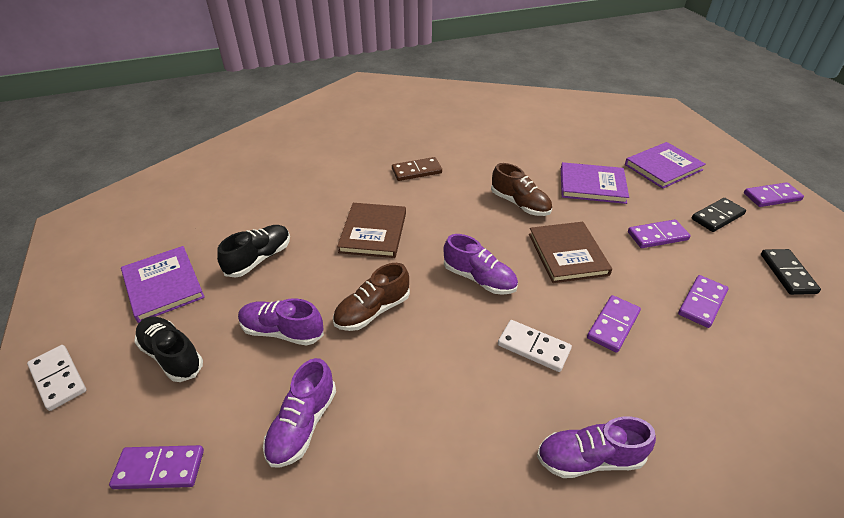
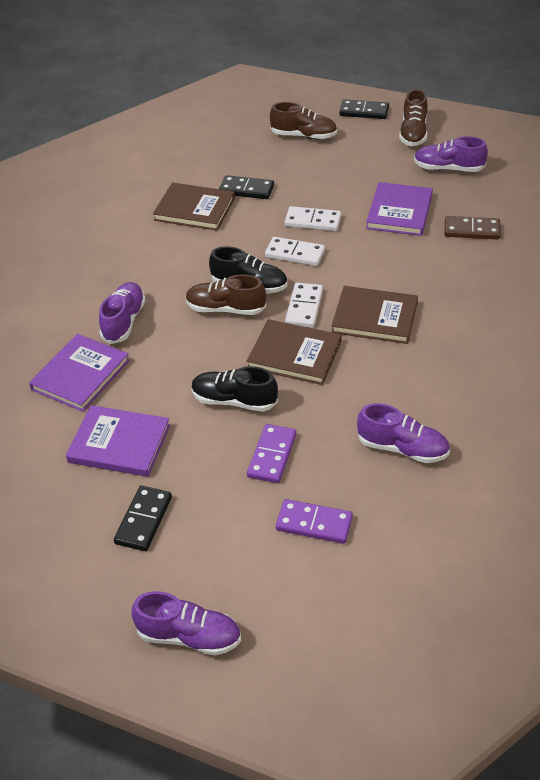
black domino: 2 -> 3
brown book: 2 -> 3
brown shoe: 2 -> 3
purple domino: 5 -> 2
white domino: 2 -> 3

